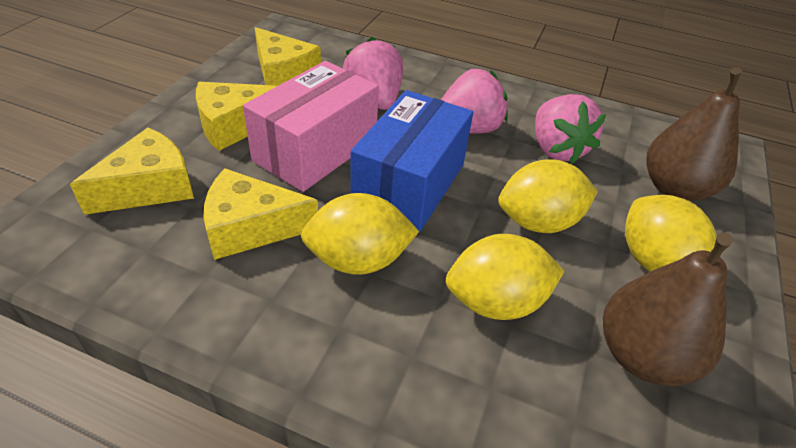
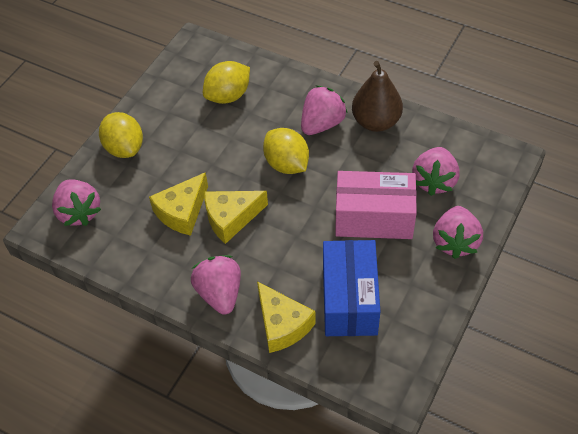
brown pear: 2 -> 1
pink strawberry: 3 -> 5
yellow cheese: 4 -> 3
yellow lemon: 4 -> 3

